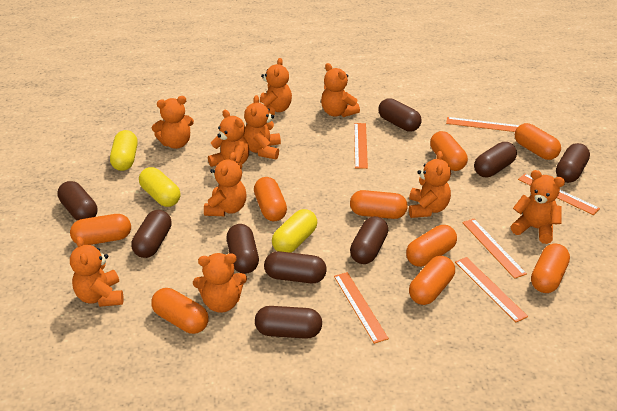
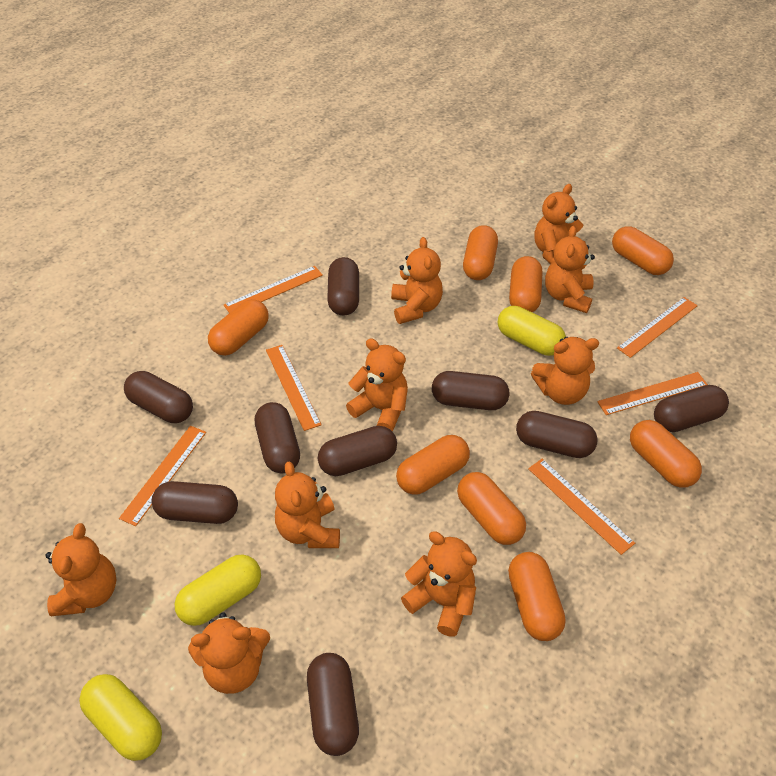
orange capsule: 9 -> 8
orange teddy bear: 10 -> 9

